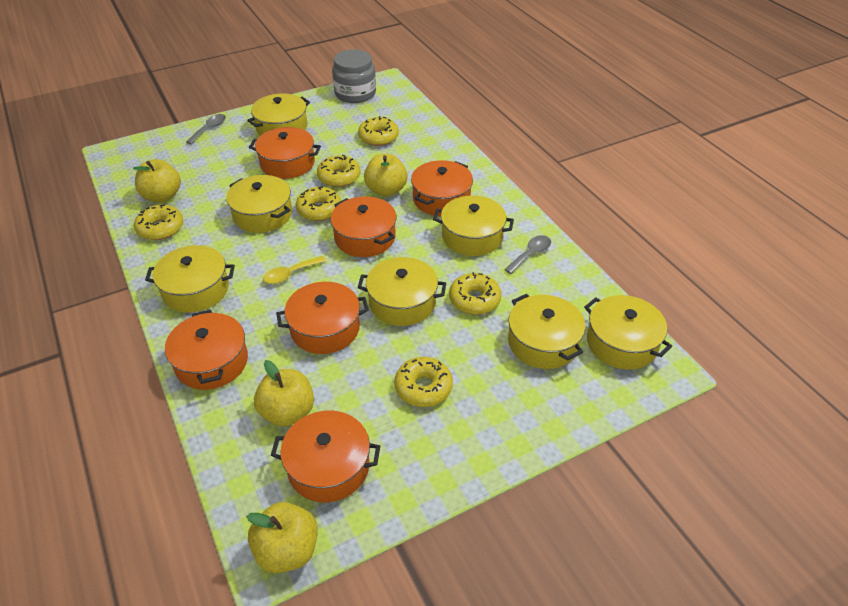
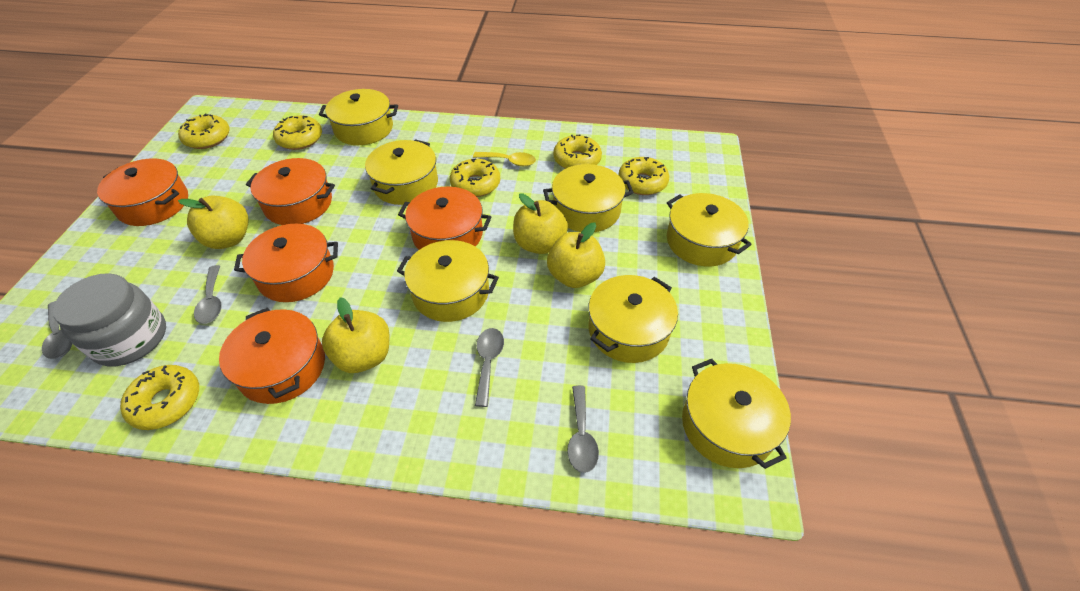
grey spoon: 2 -> 4
orange pot: 6 -> 5

